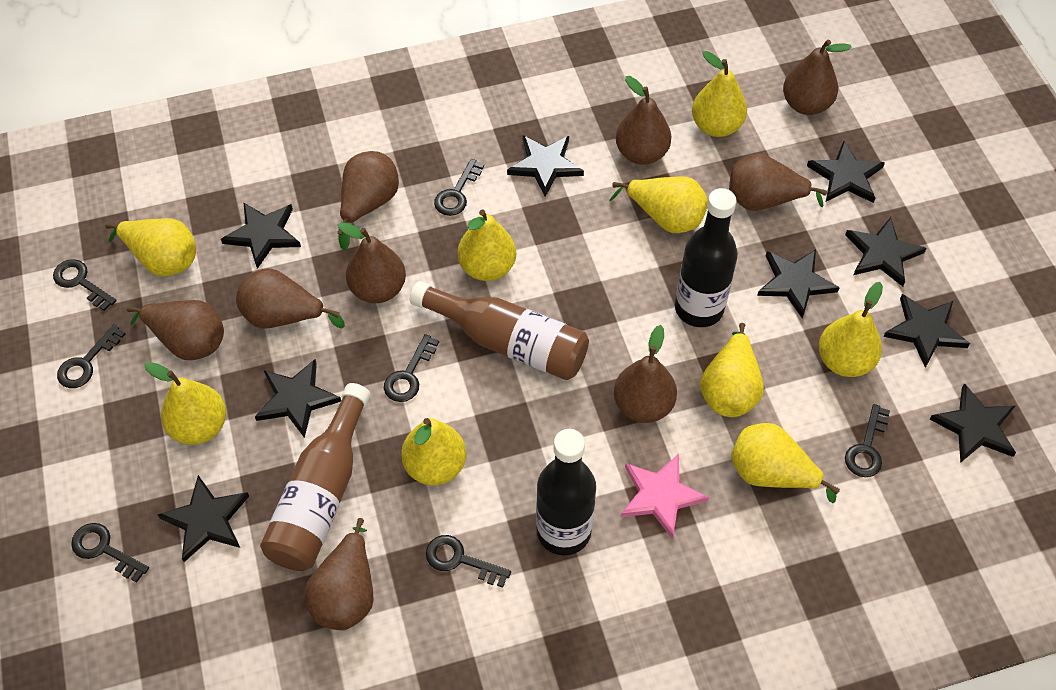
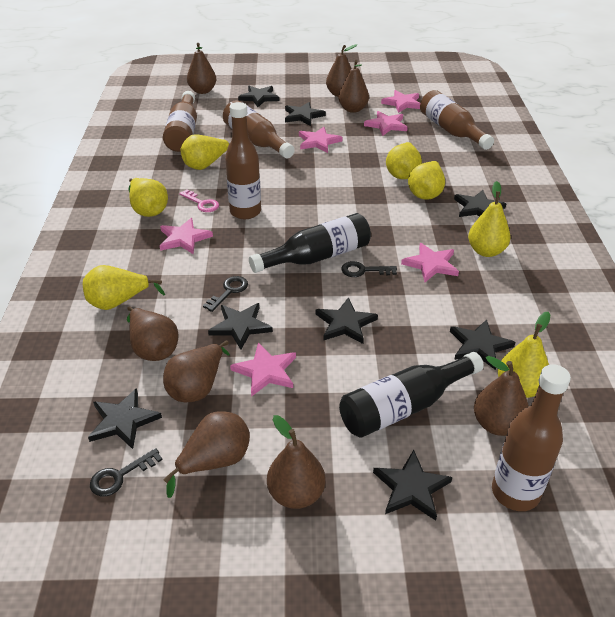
black key: 7 -> 3
black star: 9 -> 8
brown bottle: 2 -> 5
brown pear: 9 -> 8
pink key: 0 -> 1
pink star: 1 -> 6
yellow pear: 9 -> 7

